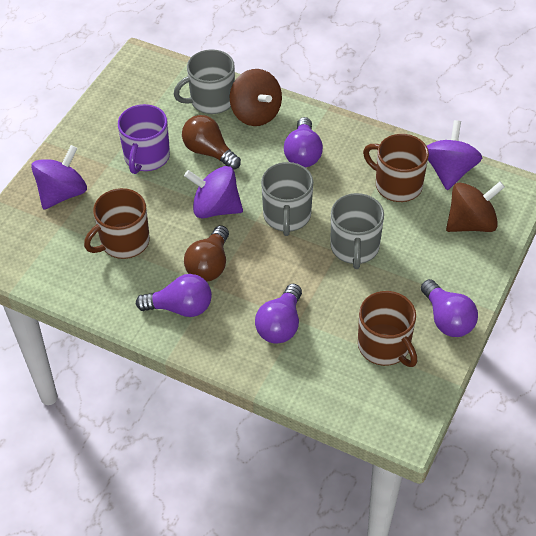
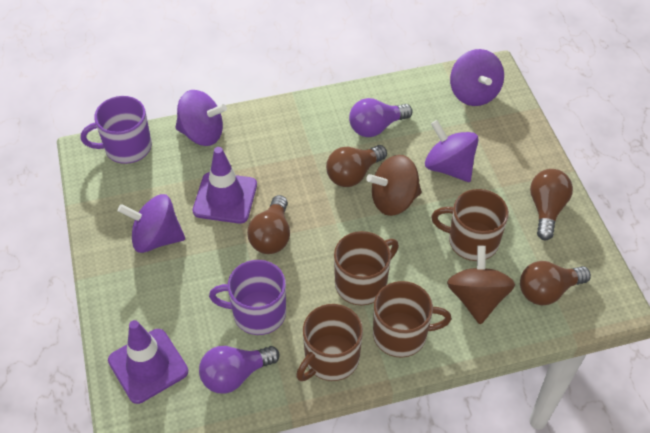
brown light bulb: 2 -> 4
brown mug: 3 -> 4
grey mug: 3 -> 0
purple light bulb: 4 -> 2
purple mug: 1 -> 2
purple spinning top: 3 -> 4
purple traffic cone: 0 -> 2

